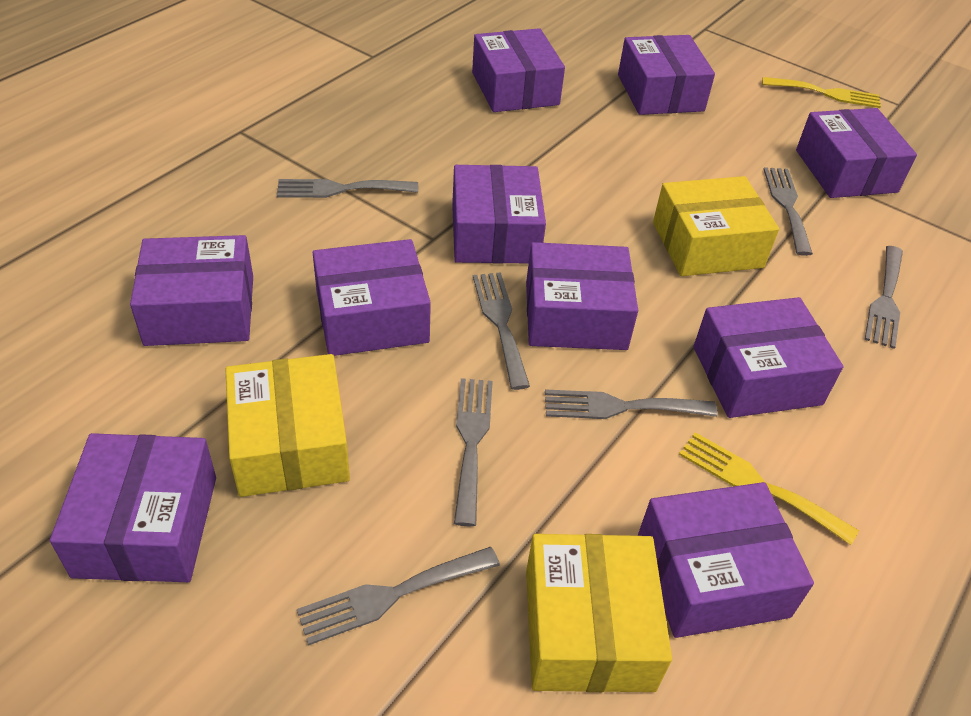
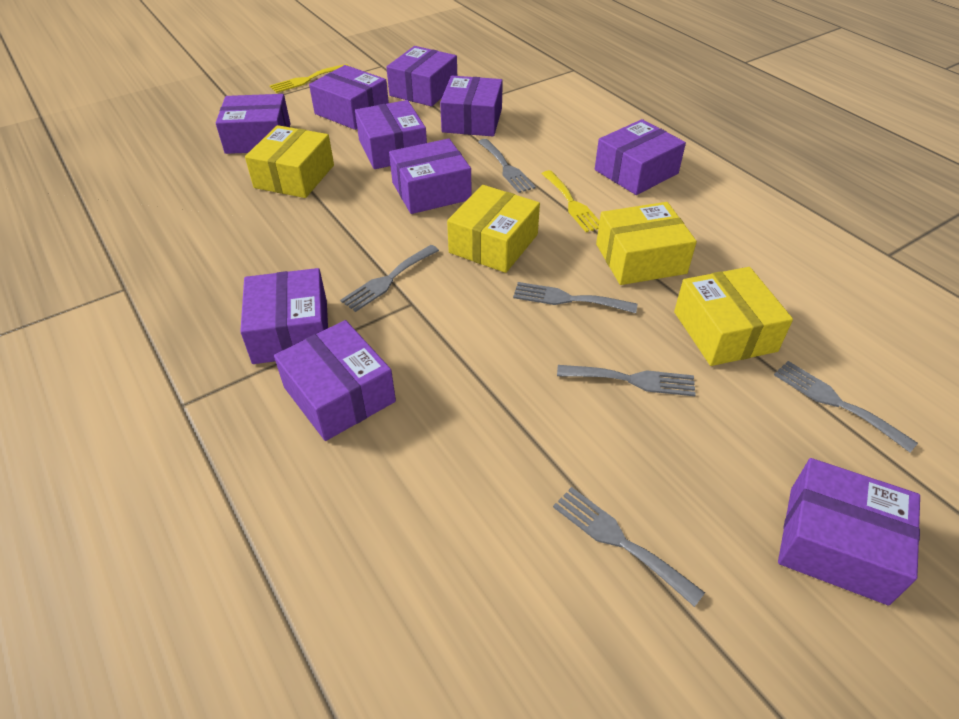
grey fork: 7 -> 6
yellow box: 3 -> 4

